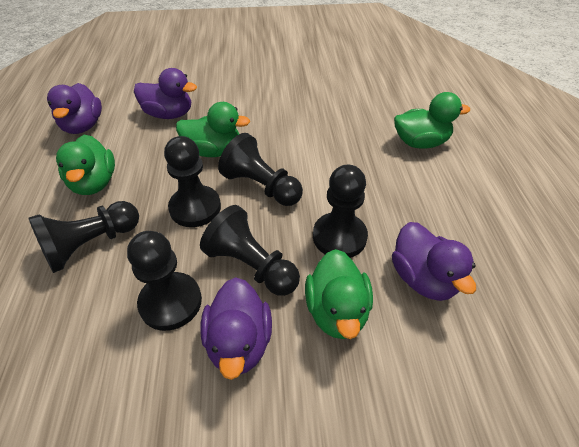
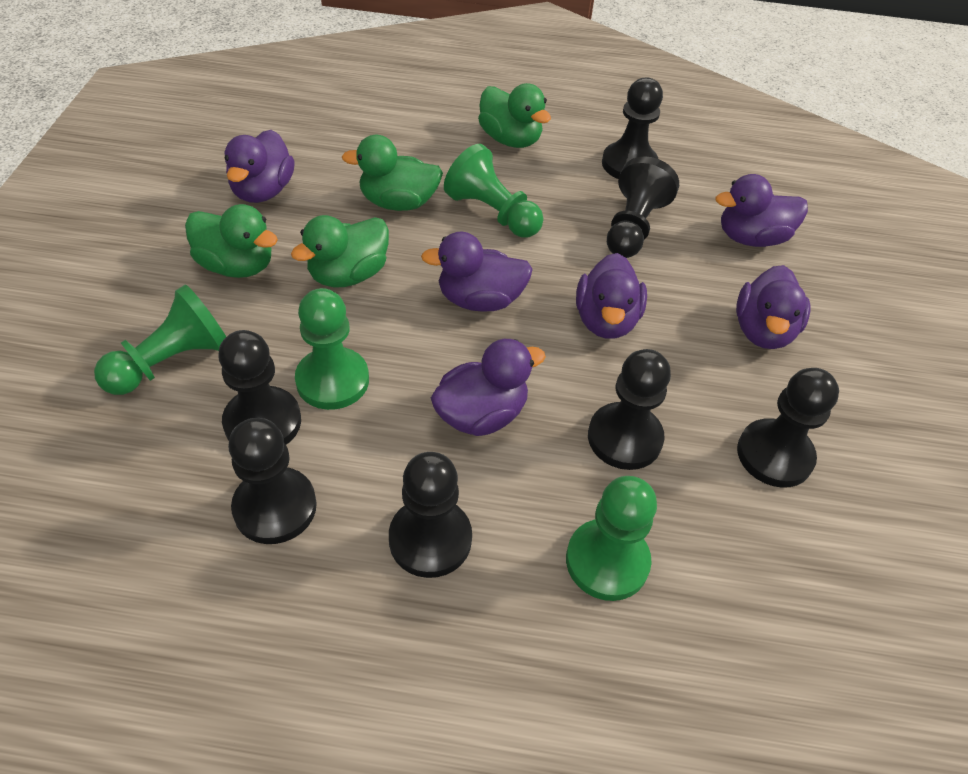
black pawn: 6 -> 7
green pawn: 0 -> 4
purple duck: 4 -> 6

